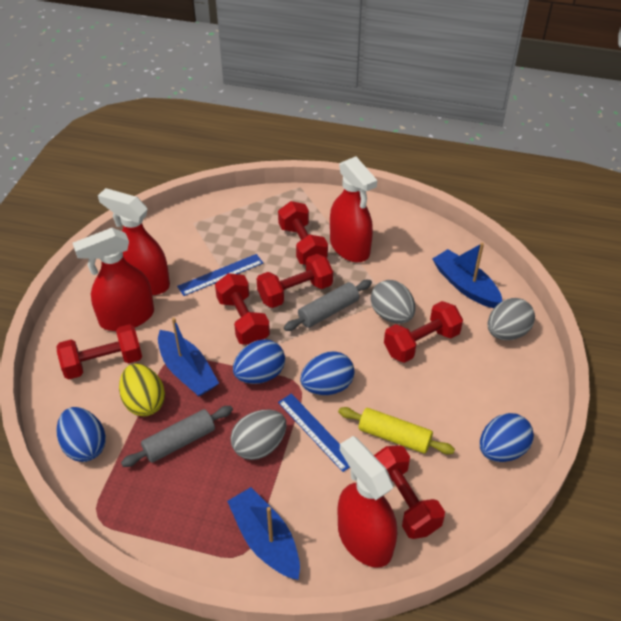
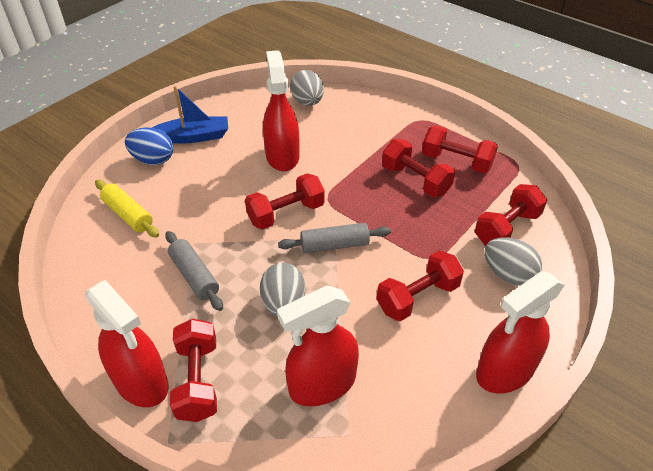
blue boat: 3 -> 1
blue egg: 4 -> 1
blue ruler: 2 -> 0
yellow egg: 1 -> 0

